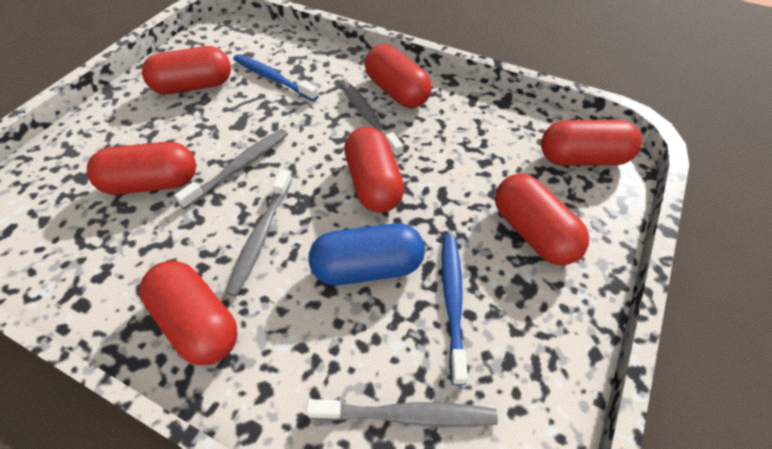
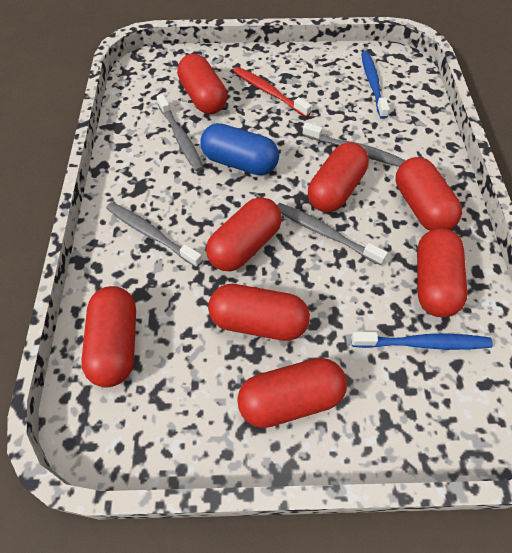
red capsule: 7 -> 8
red toothbrush: 0 -> 1

